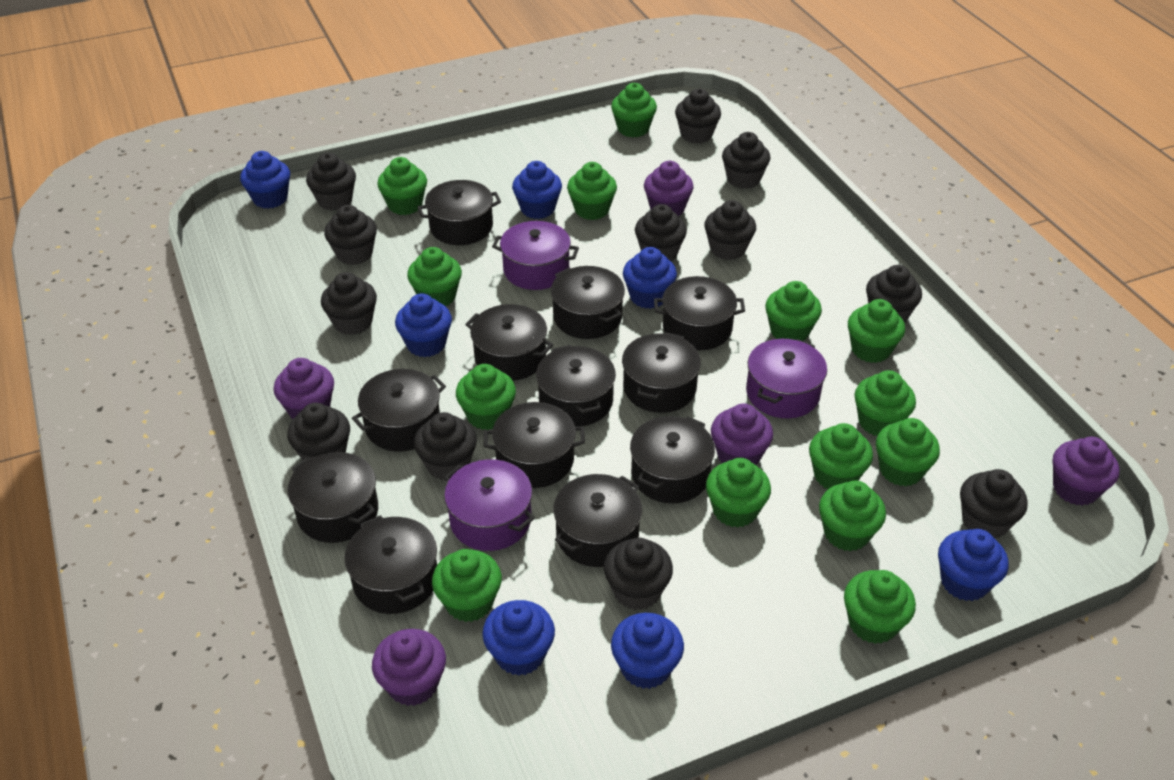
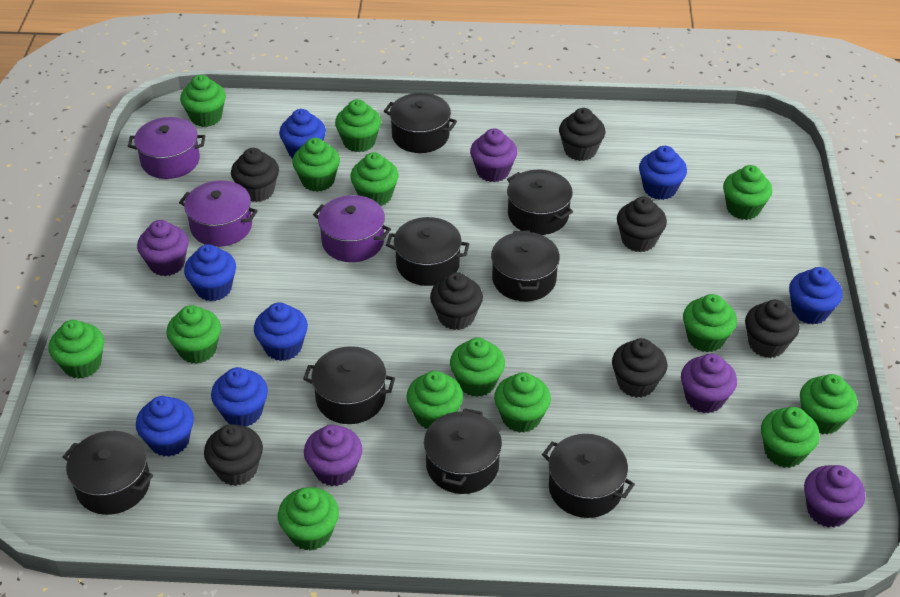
black cupcake: 12 -> 7
black pot: 12 -> 8

